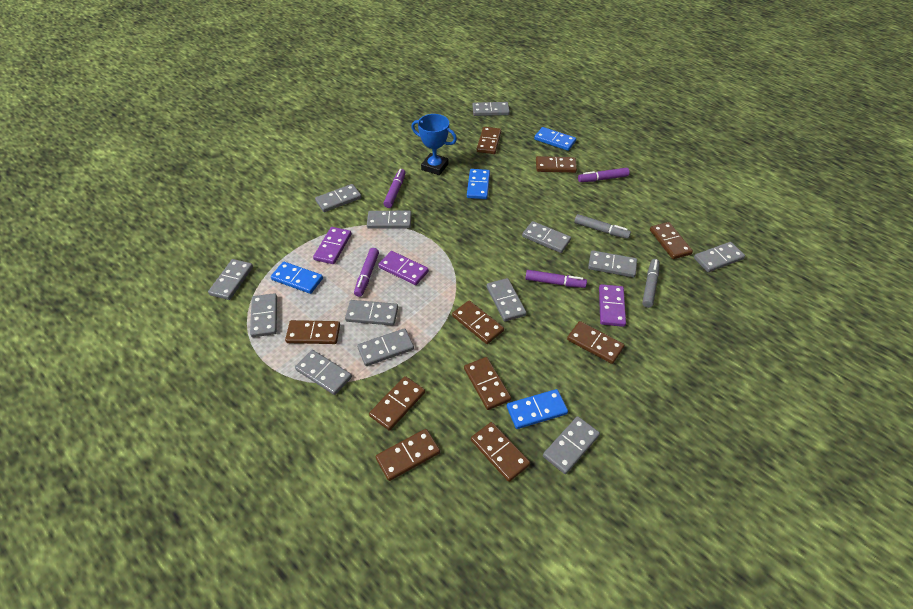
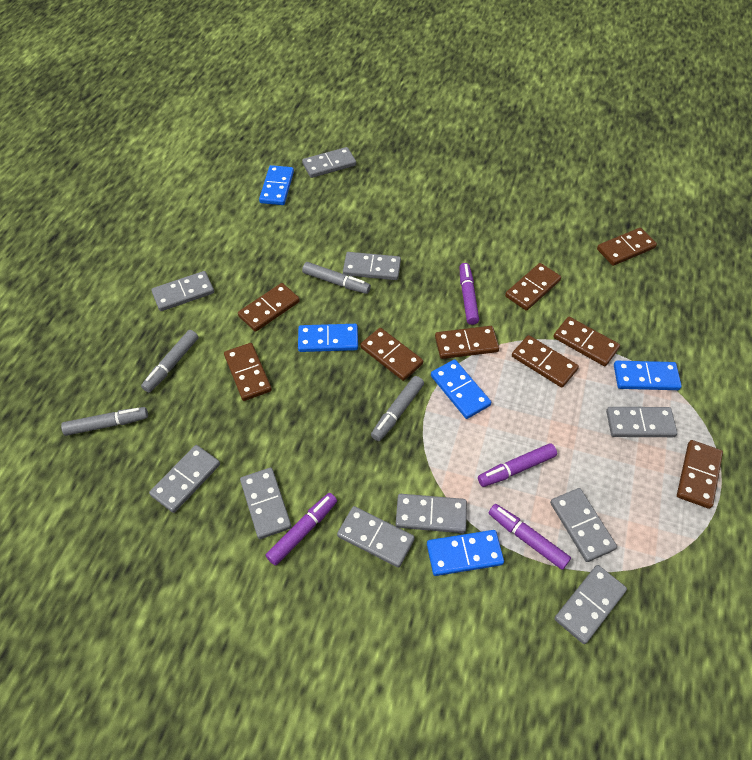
blue domino: 4 -> 5
blue trophy: 1 -> 0
brown domino: 10 -> 9
grey domino: 13 -> 10
grey marker: 2 -> 4
purple domino: 3 -> 0

